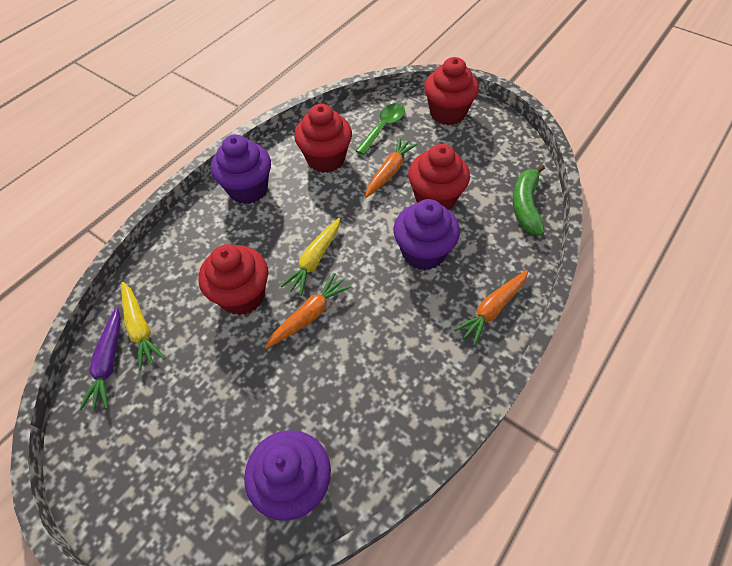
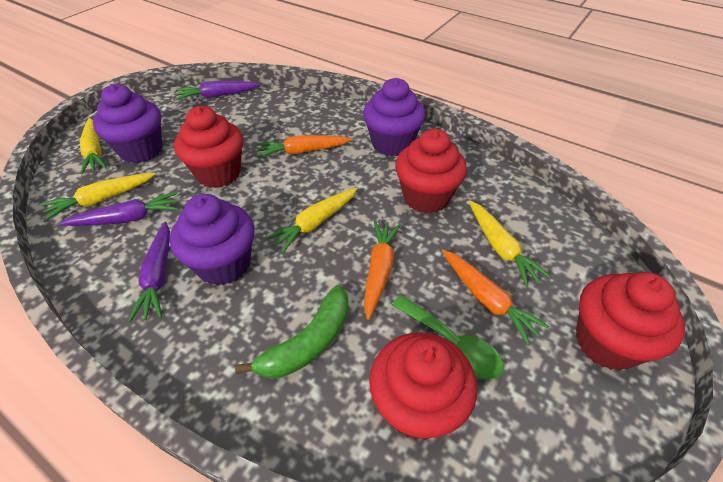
purple carrot: 1 -> 3
yellow carrot: 2 -> 4

